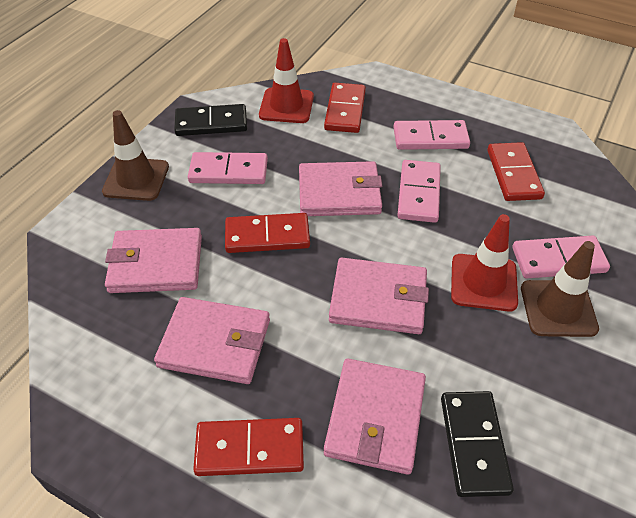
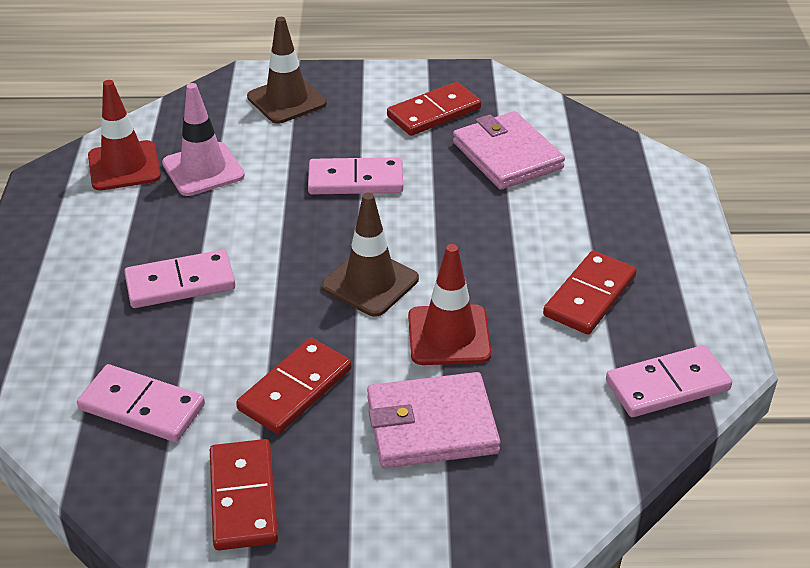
black domino: 2 -> 0
pink traffic cone: 0 -> 1
pink wallet: 5 -> 2

